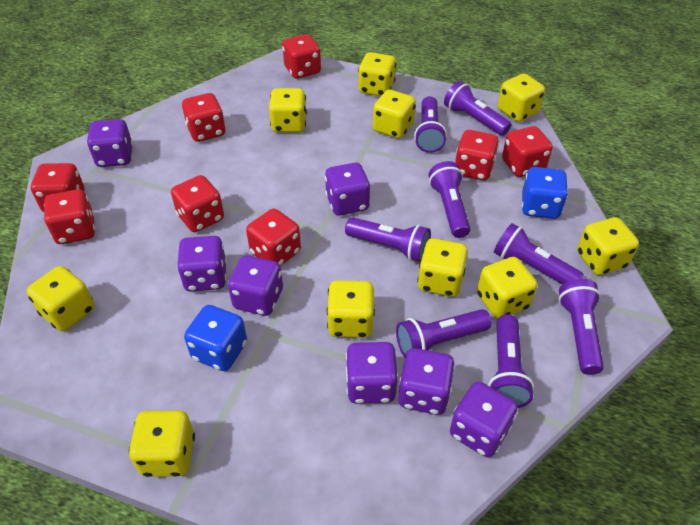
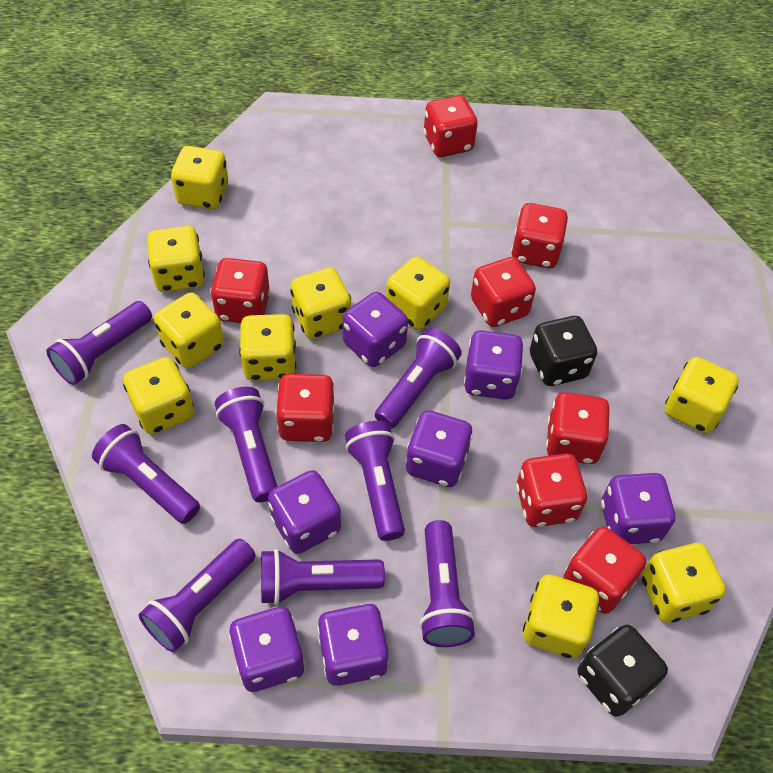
black dice: 0 -> 2
blue dice: 2 -> 0

